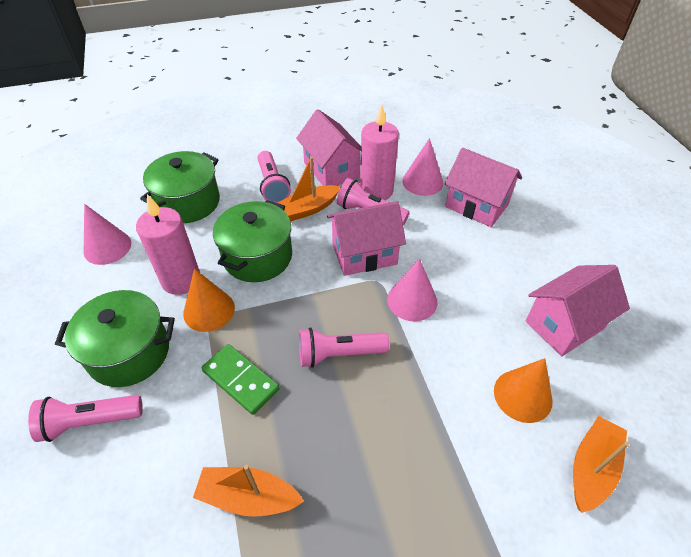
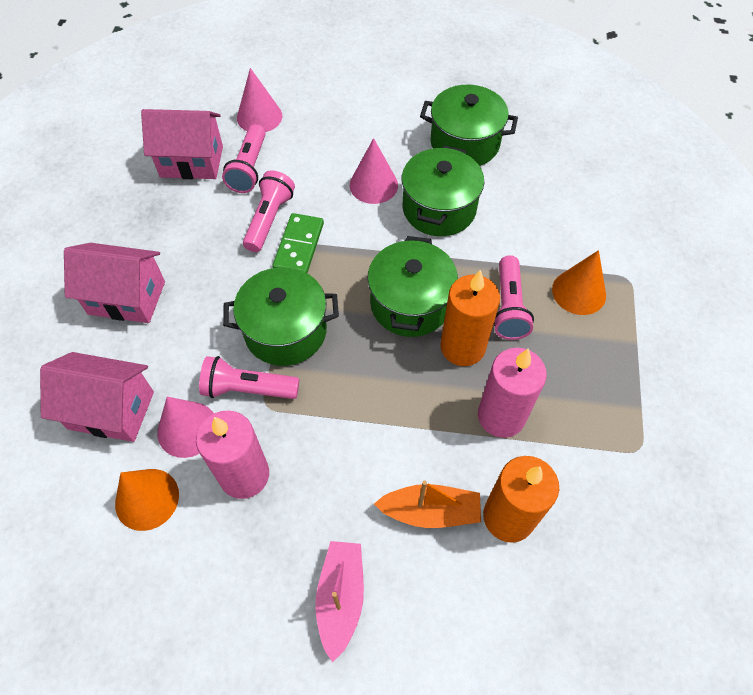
green pot: 3 -> 4
orange boat: 3 -> 1
orange candle: 0 -> 2
pink boat: 0 -> 1
pink house: 4 -> 3

